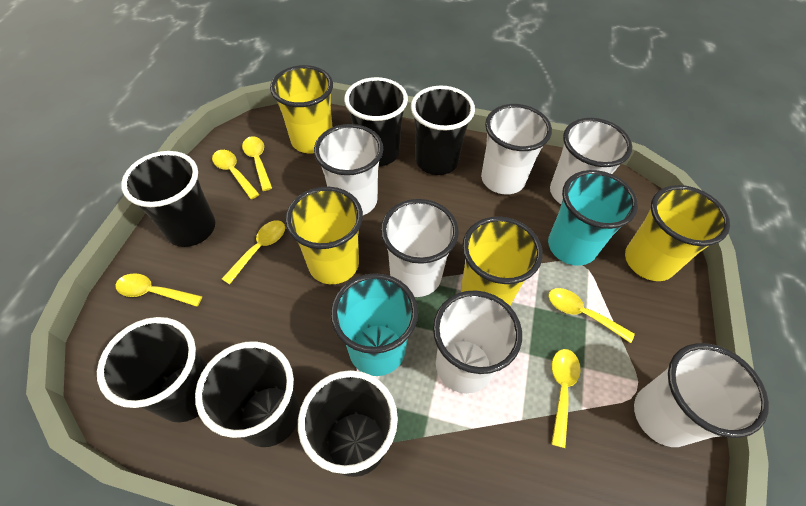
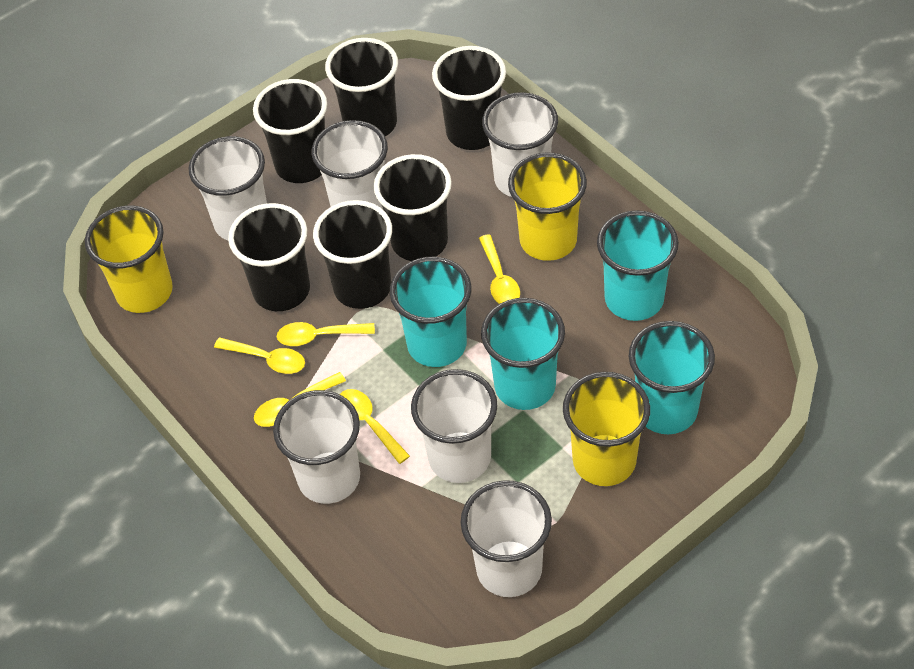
turquoise cup: 2 -> 4
yellow cup: 4 -> 3
yellow spoon: 6 -> 5

